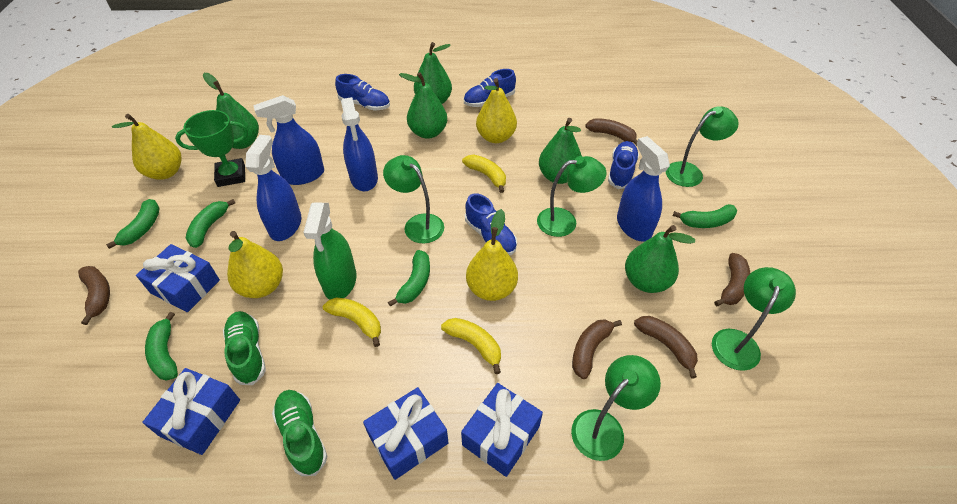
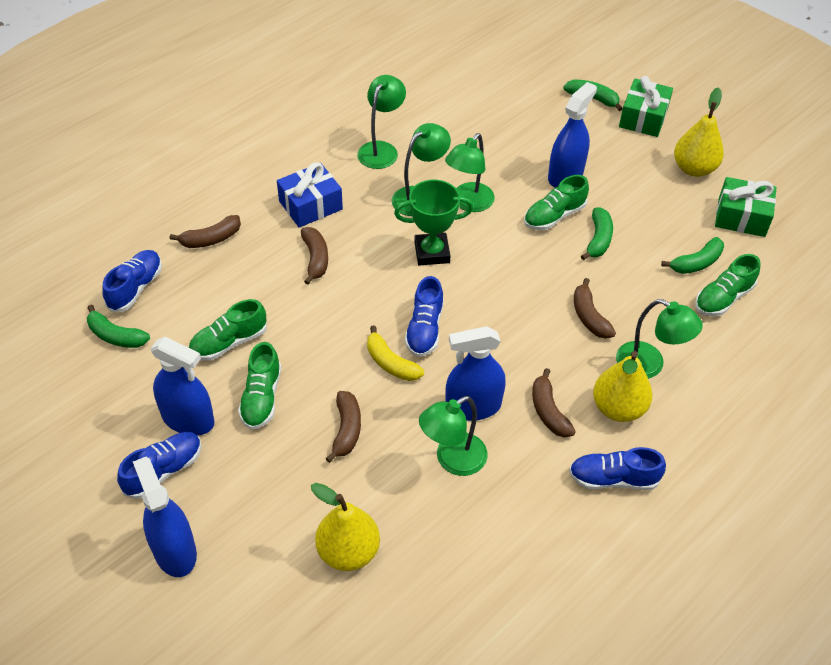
blue gift: 4 -> 1
green banana: 5 -> 4
green gift: 0 -> 2
green pear: 5 -> 0
green shoe: 2 -> 4
green spray bottle: 1 -> 0
yellow banana: 3 -> 1
yellow pear: 4 -> 3

